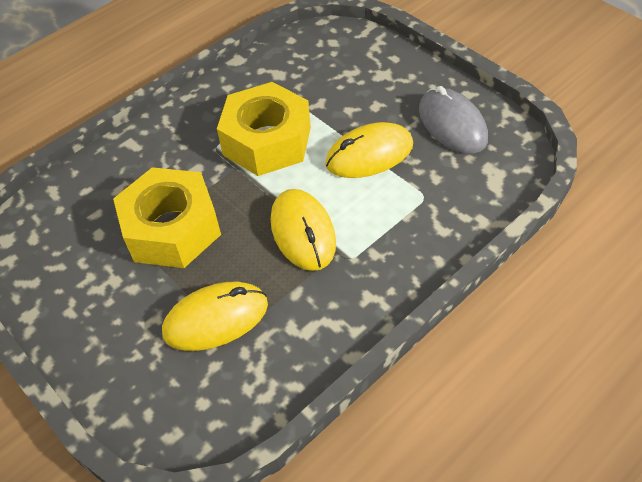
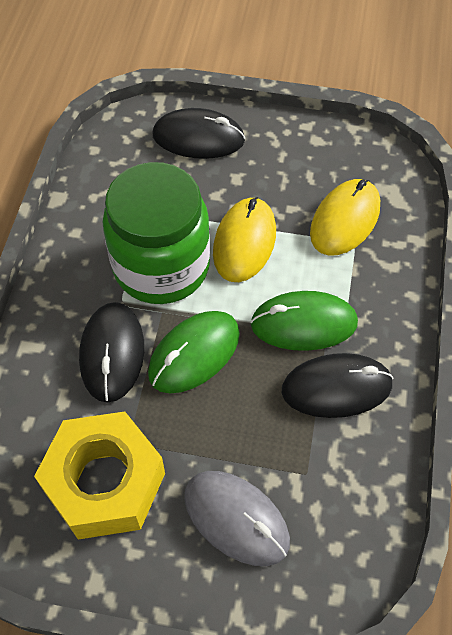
black mouse: 0 -> 3
green jar: 0 -> 1
green mouse: 0 -> 2
yellow mouse: 3 -> 2
yellow nut: 2 -> 1

